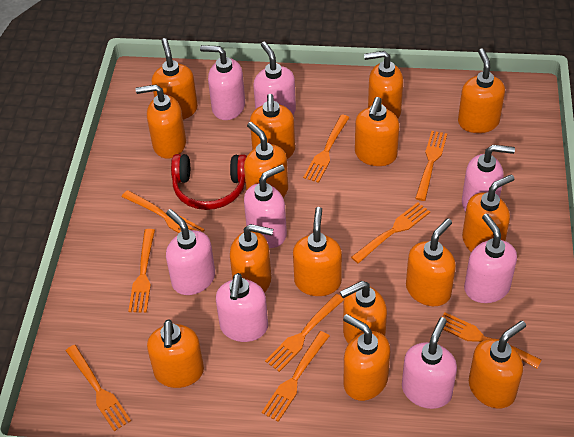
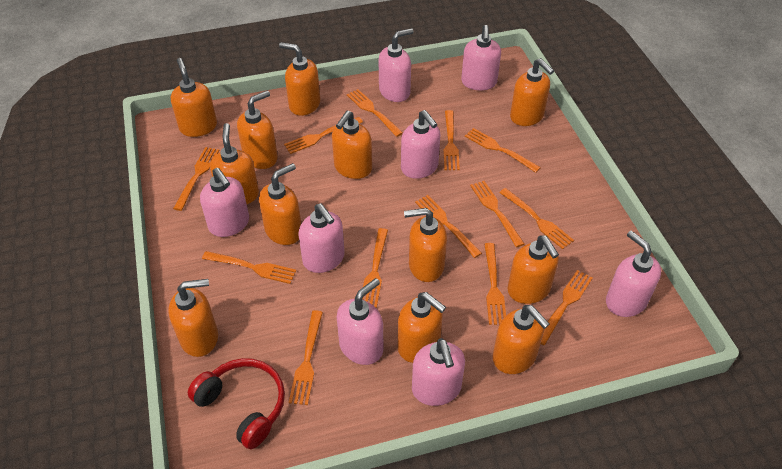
orange fork: 9 -> 13
orange soap dispenser: 15 -> 12

